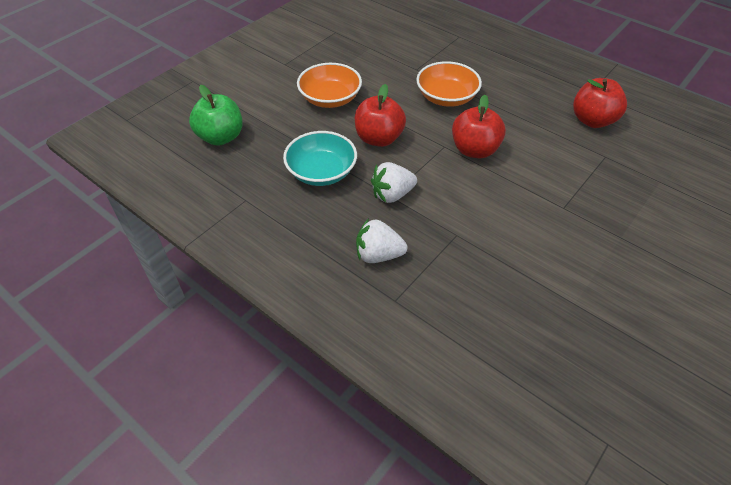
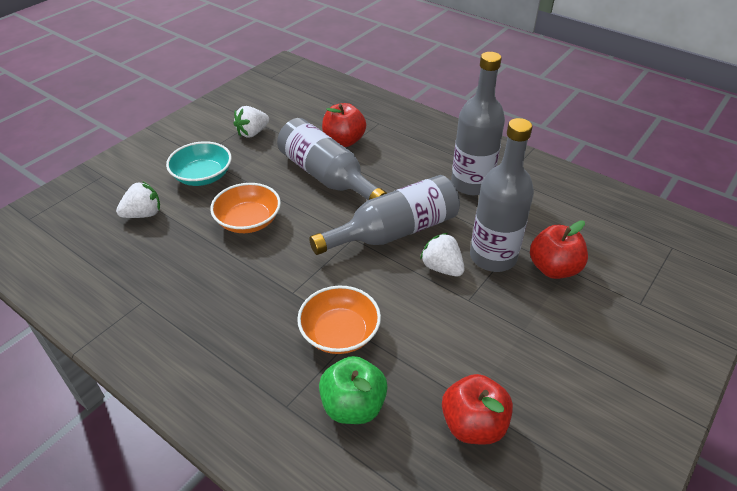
grey bottle: 0 -> 4
white strawberry: 2 -> 3

